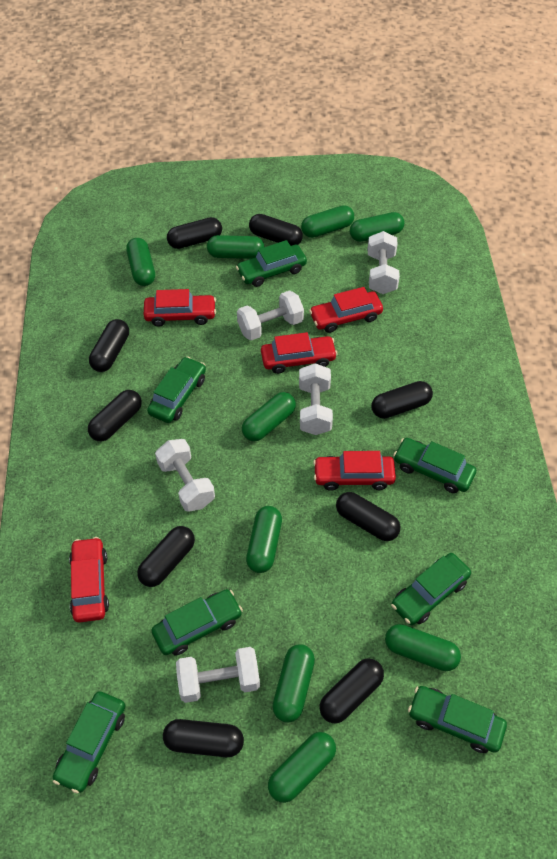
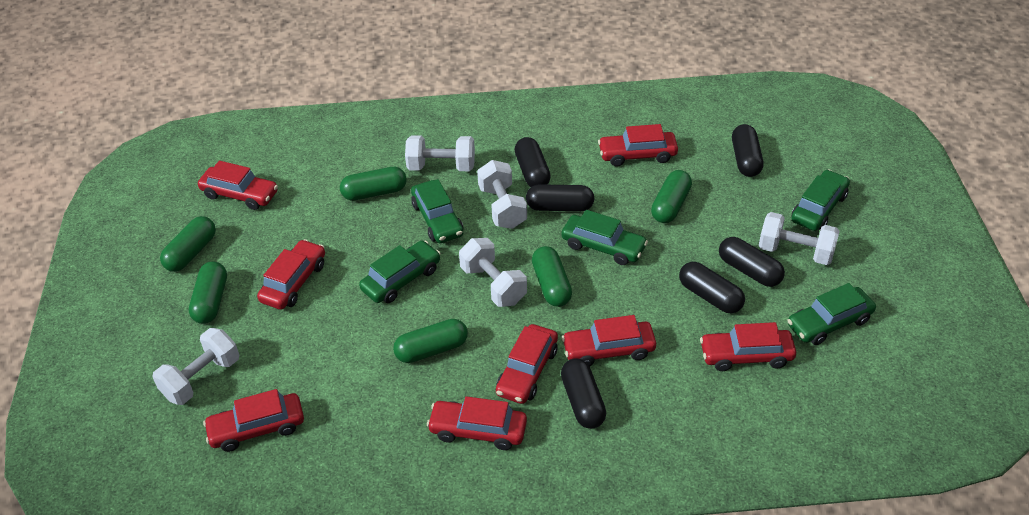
black capsule: 9 -> 6
green capsule: 9 -> 6
green car: 7 -> 5
red car: 5 -> 8

